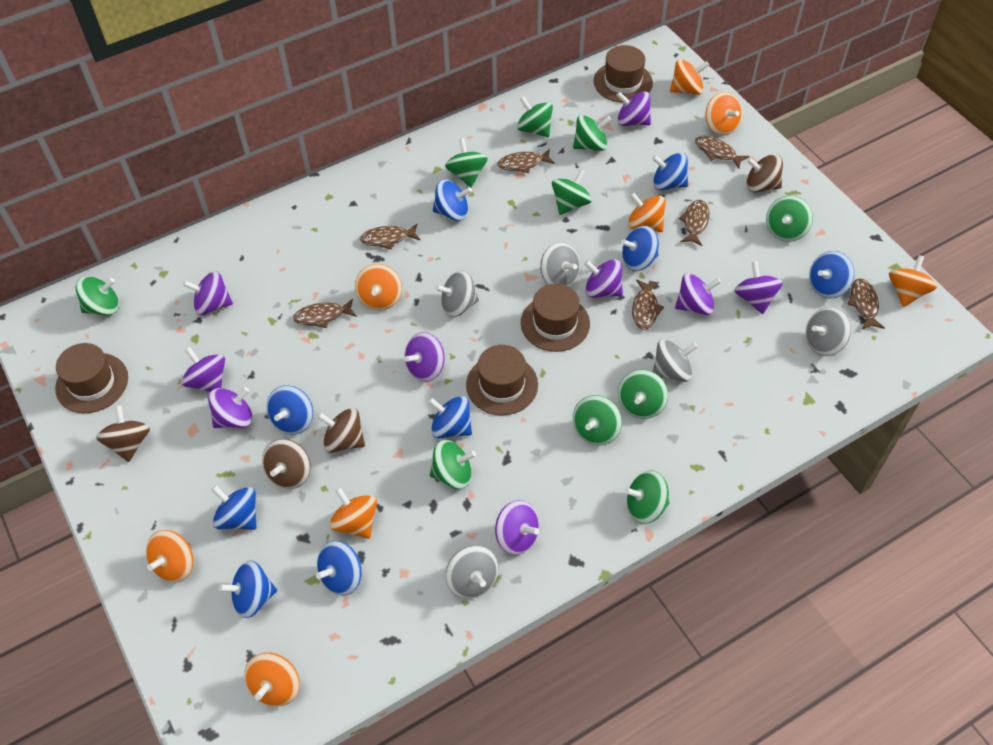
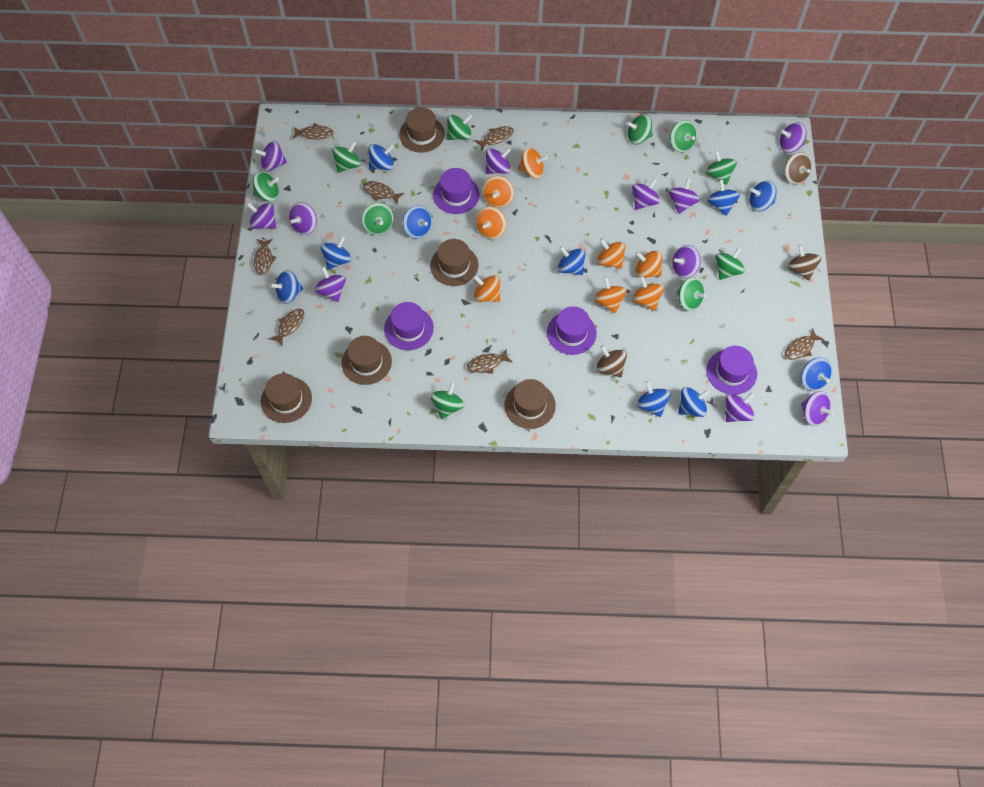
blue spinning top: 9 -> 10
brown hat: 4 -> 5
brown spinning top: 4 -> 3
grey spinning top: 5 -> 0
purple hat: 0 -> 4
purple spinning top: 9 -> 11

